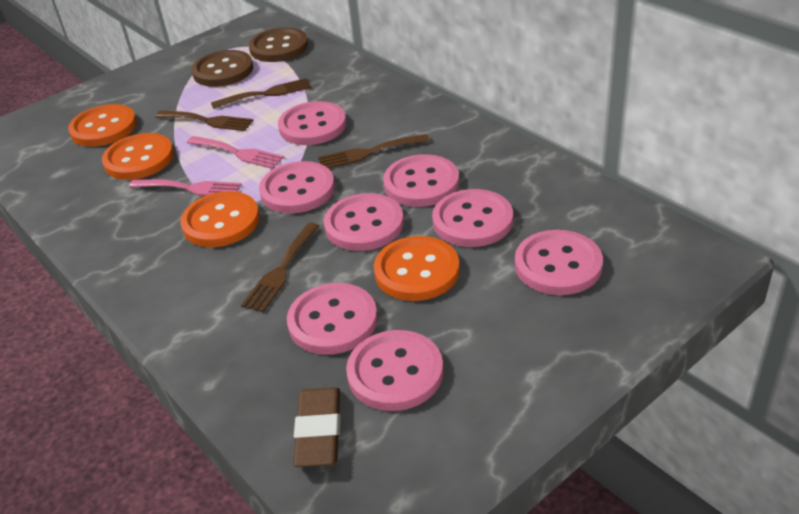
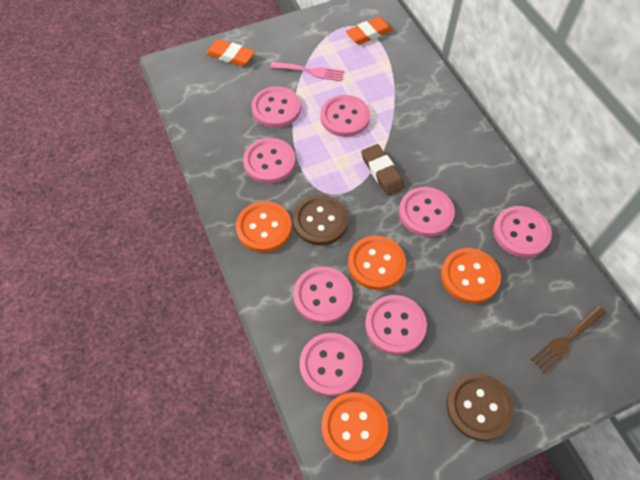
brown fork: 4 -> 1
orange eraser: 0 -> 2
pink fork: 2 -> 1

